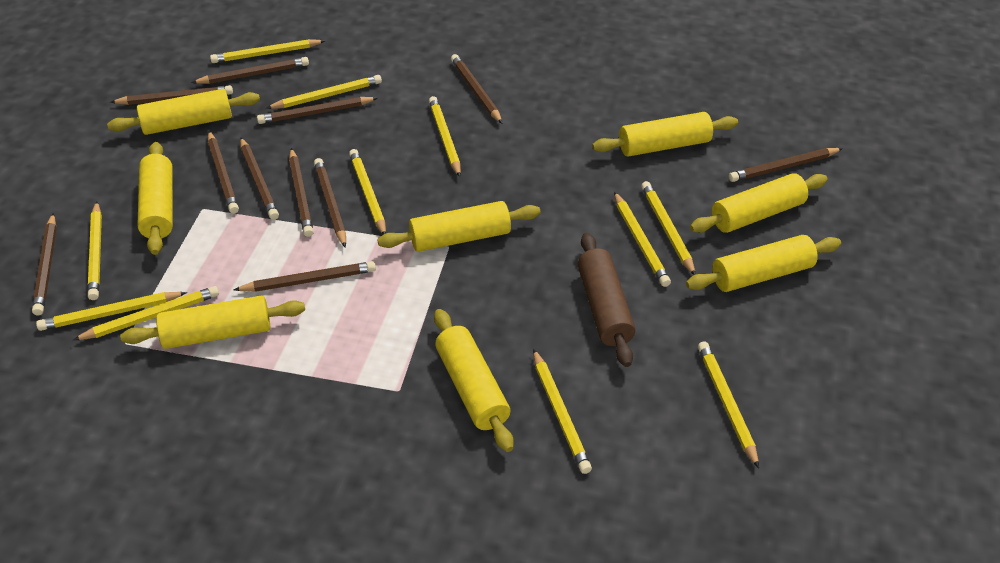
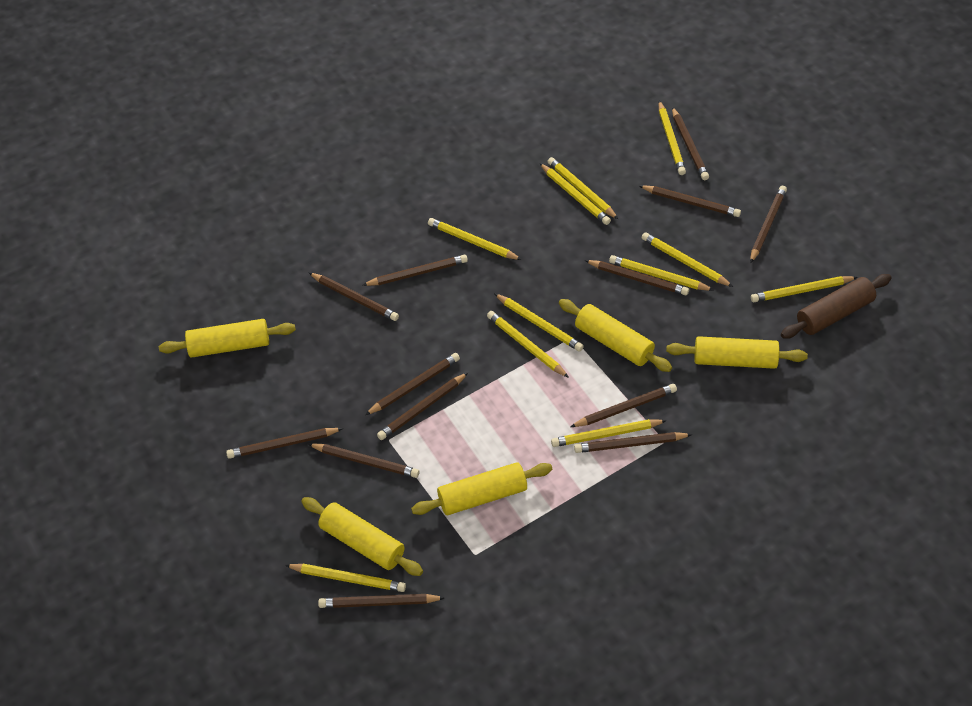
brown pencil: 11 -> 13
yellow rolling pin: 8 -> 5

